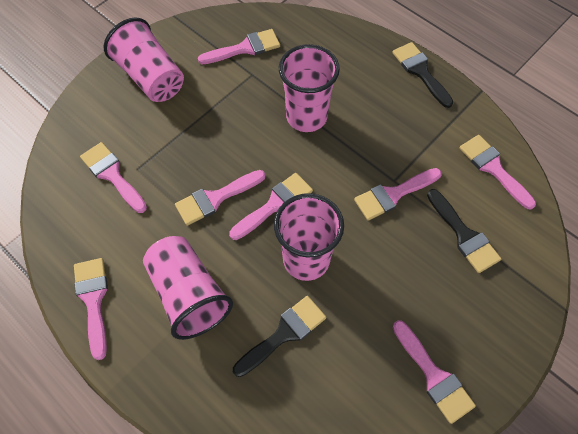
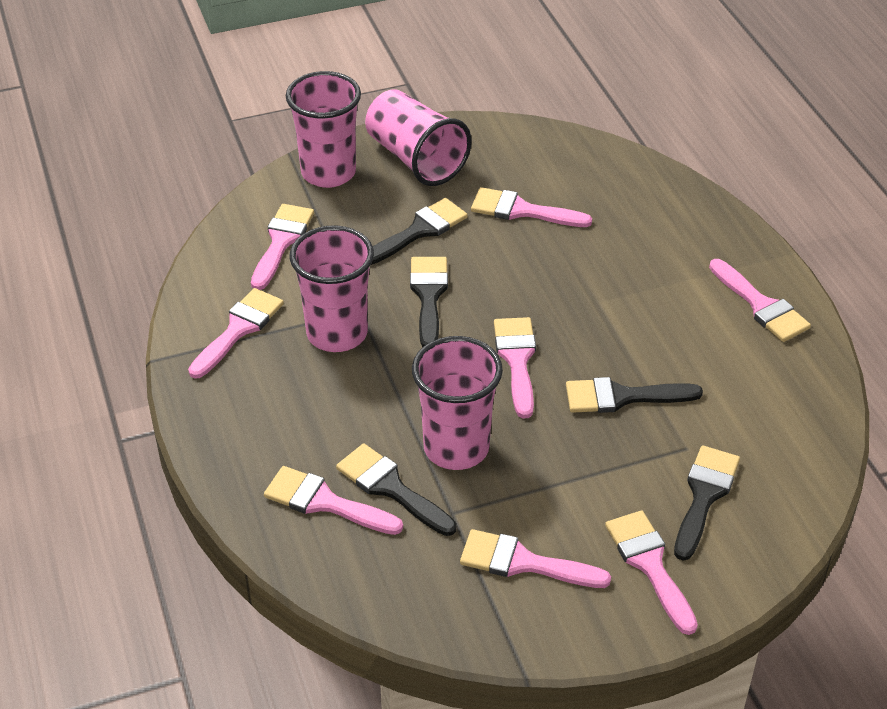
black brush: 3 -> 5

